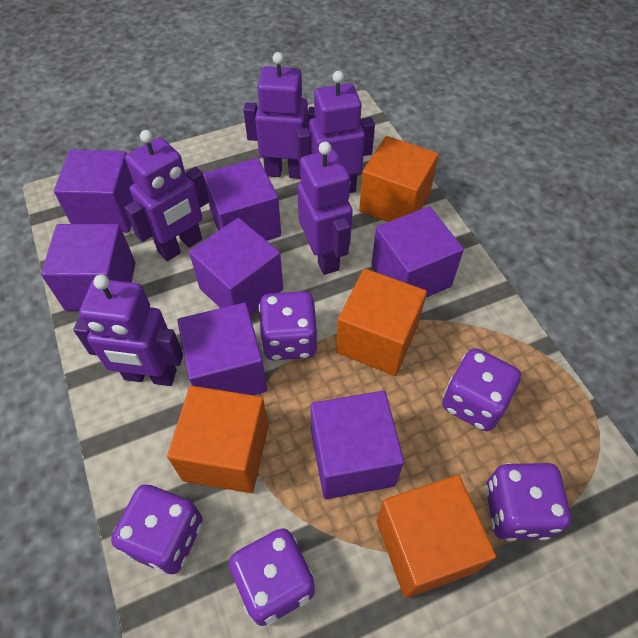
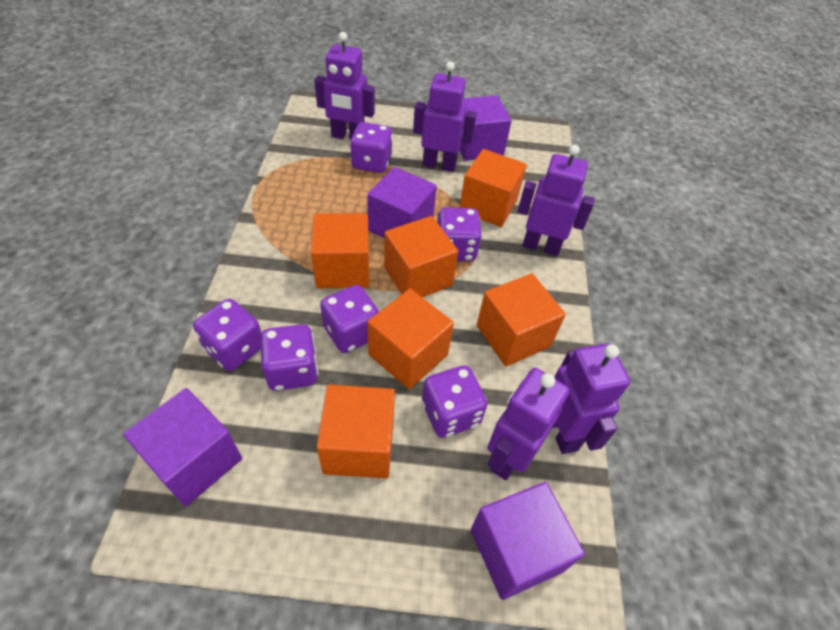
orange cube: 4 -> 6
purple cube: 7 -> 4
purple dice: 5 -> 6

